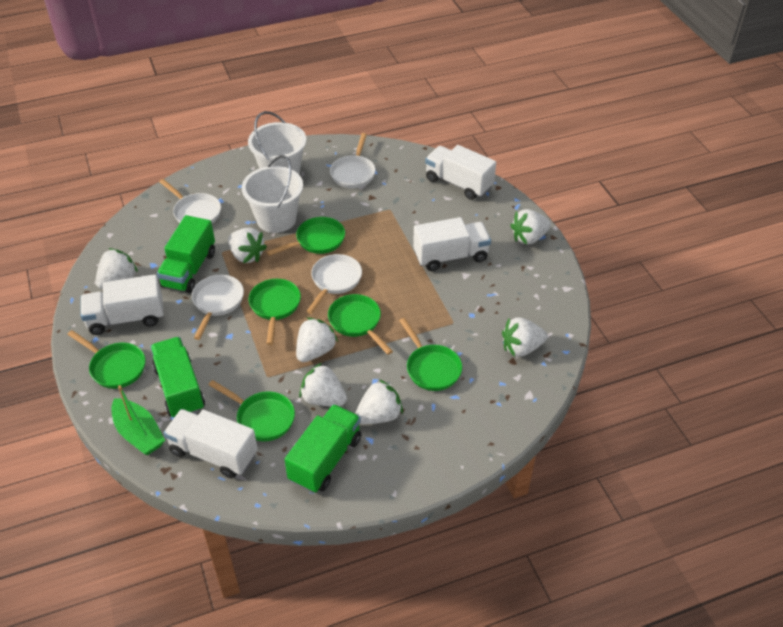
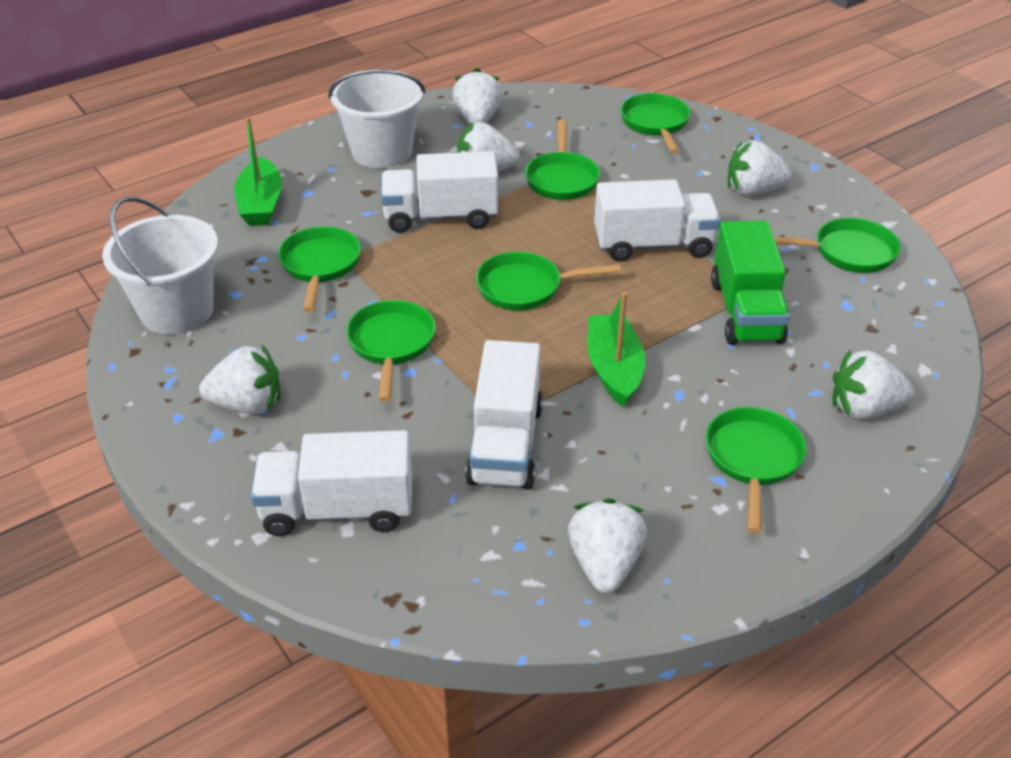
green boat: 1 -> 2
green pan: 6 -> 7
green truck: 3 -> 1
white pan: 4 -> 0
white strawberry: 7 -> 6

